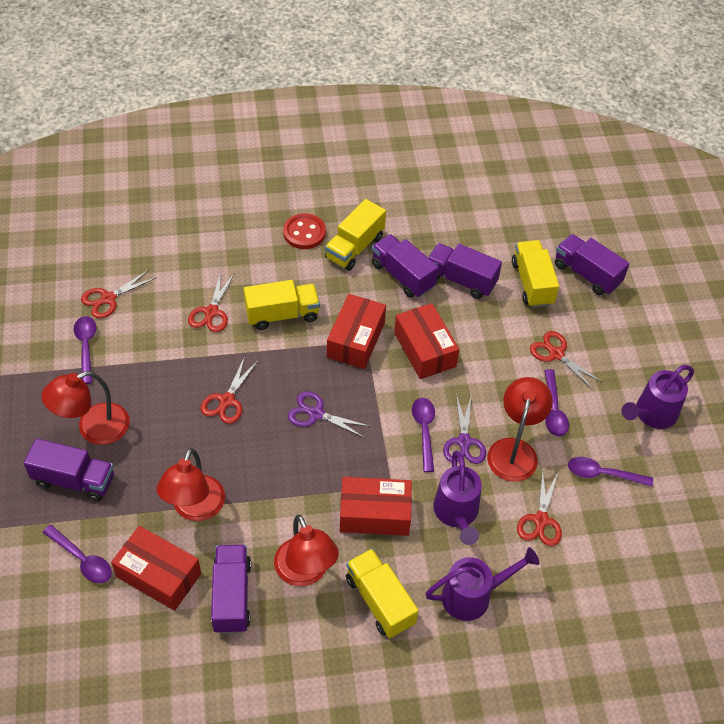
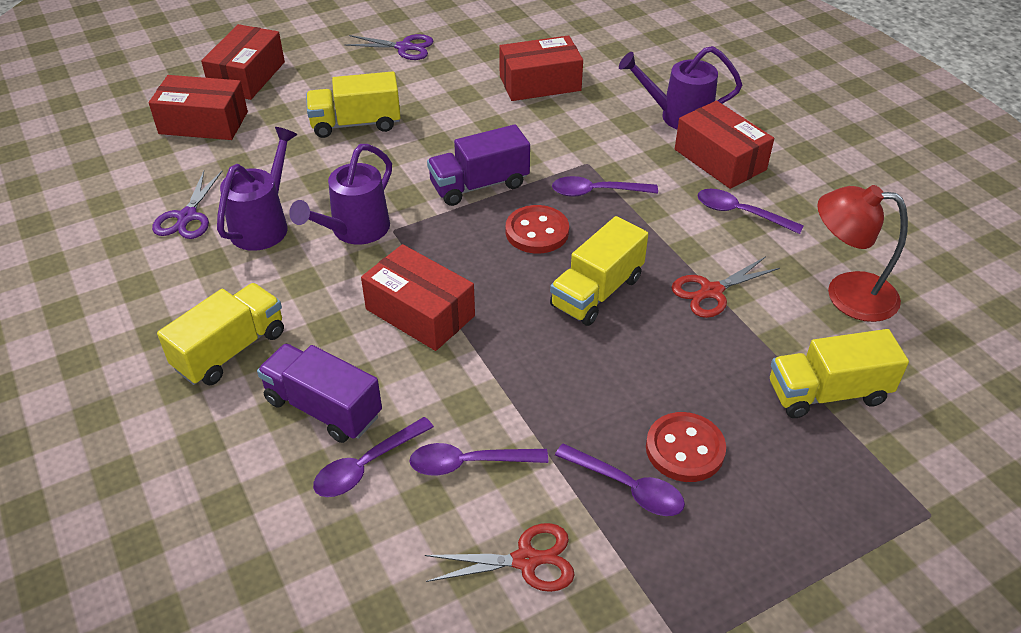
purple truck: 5 -> 2
red box: 4 -> 5
red button: 1 -> 2
red lamp: 4 -> 1
red scissors: 5 -> 2

